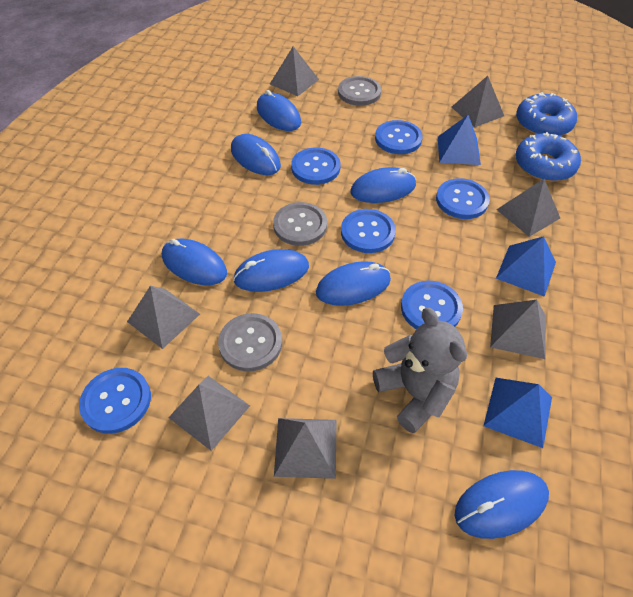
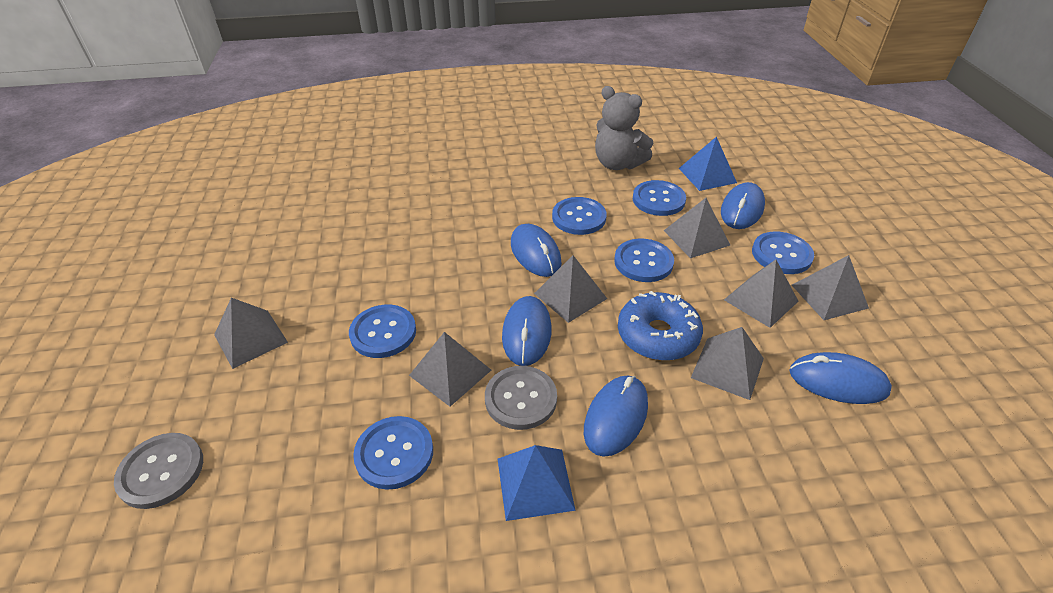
blue donut: 2 -> 1
blue mouse: 7 -> 5
blue pyramid: 3 -> 2
grey button: 3 -> 2

